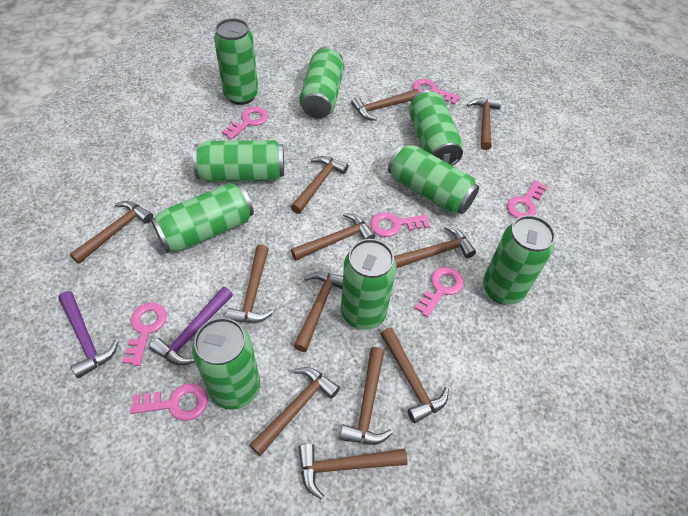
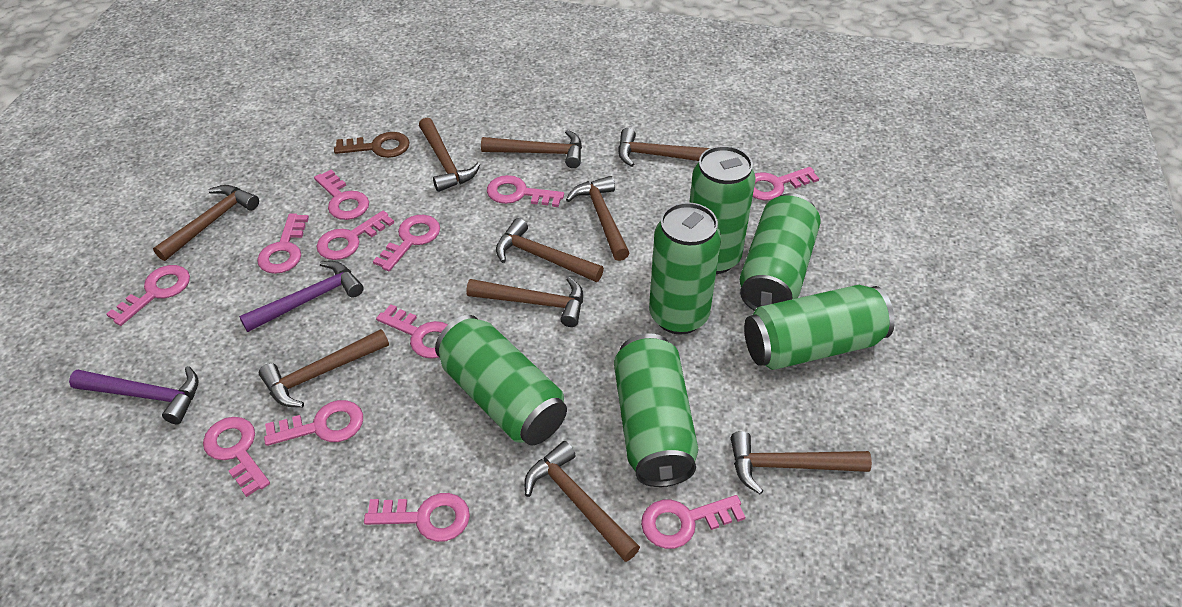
brown hammer: 12 -> 10
brown key: 0 -> 1
green can: 9 -> 6
pink key: 7 -> 12

